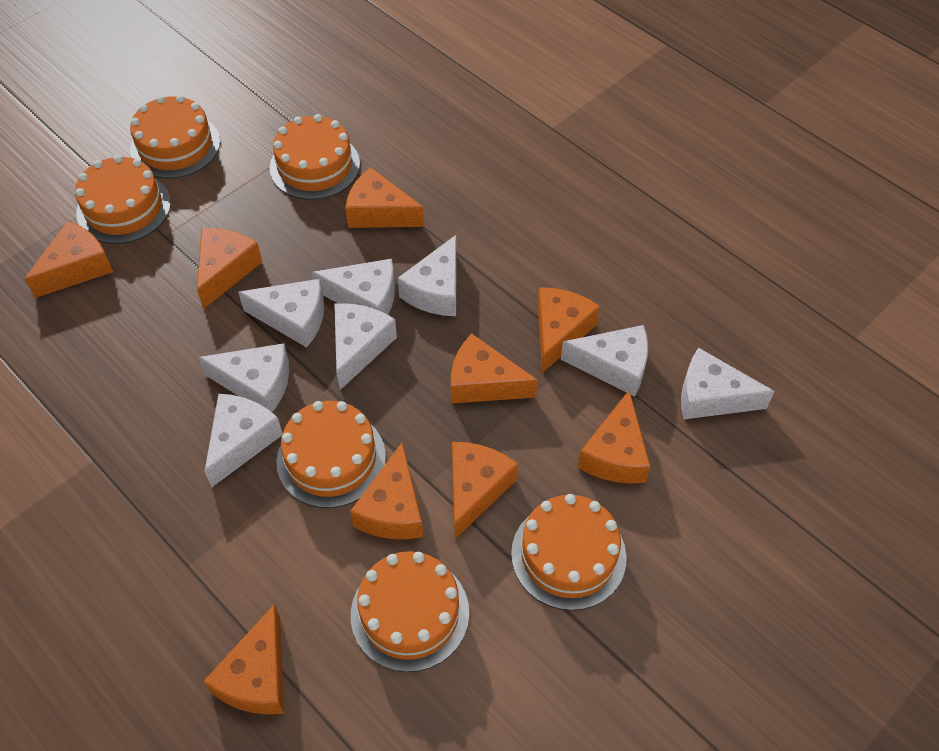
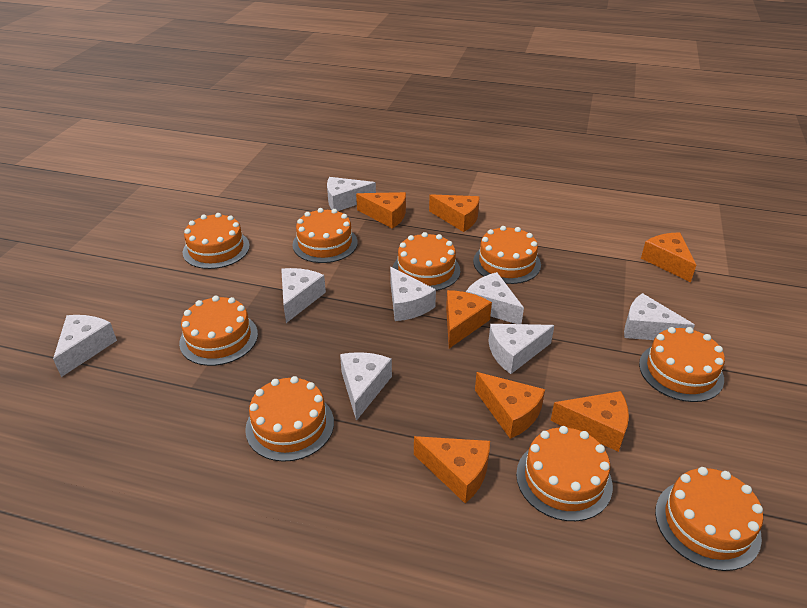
orange cake: 6 -> 9
orange cheese: 9 -> 7

